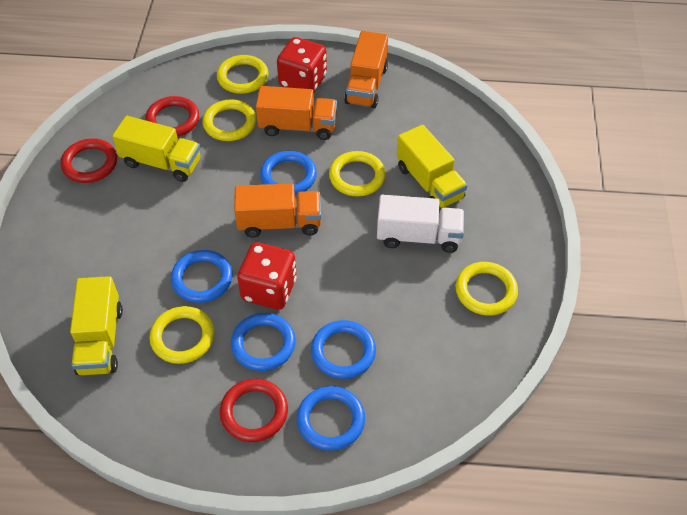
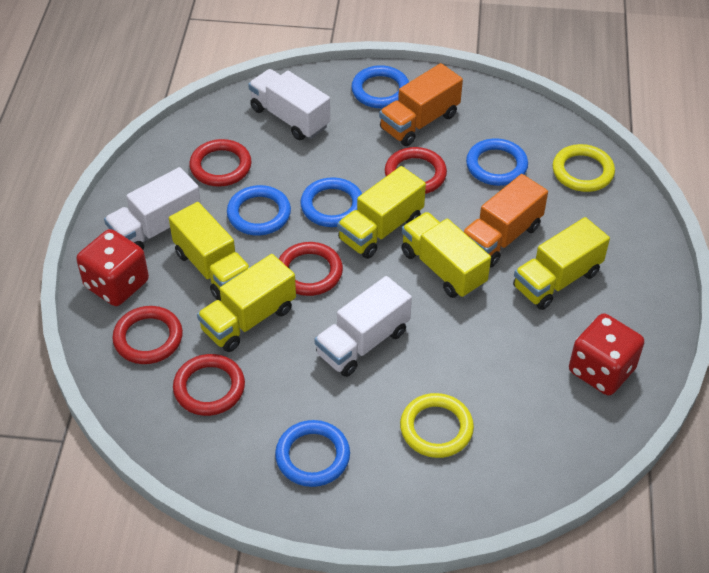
orange truck: 3 -> 2
red ring: 3 -> 5
white truck: 1 -> 3
yellow ring: 5 -> 2
yellow truck: 3 -> 5

